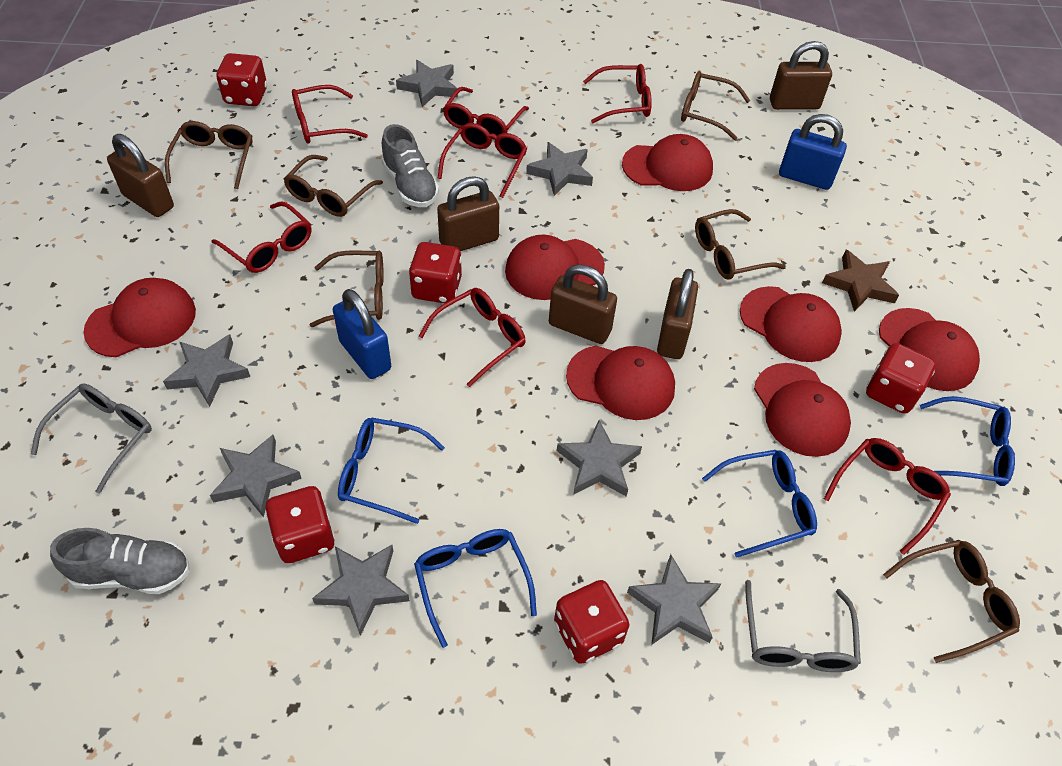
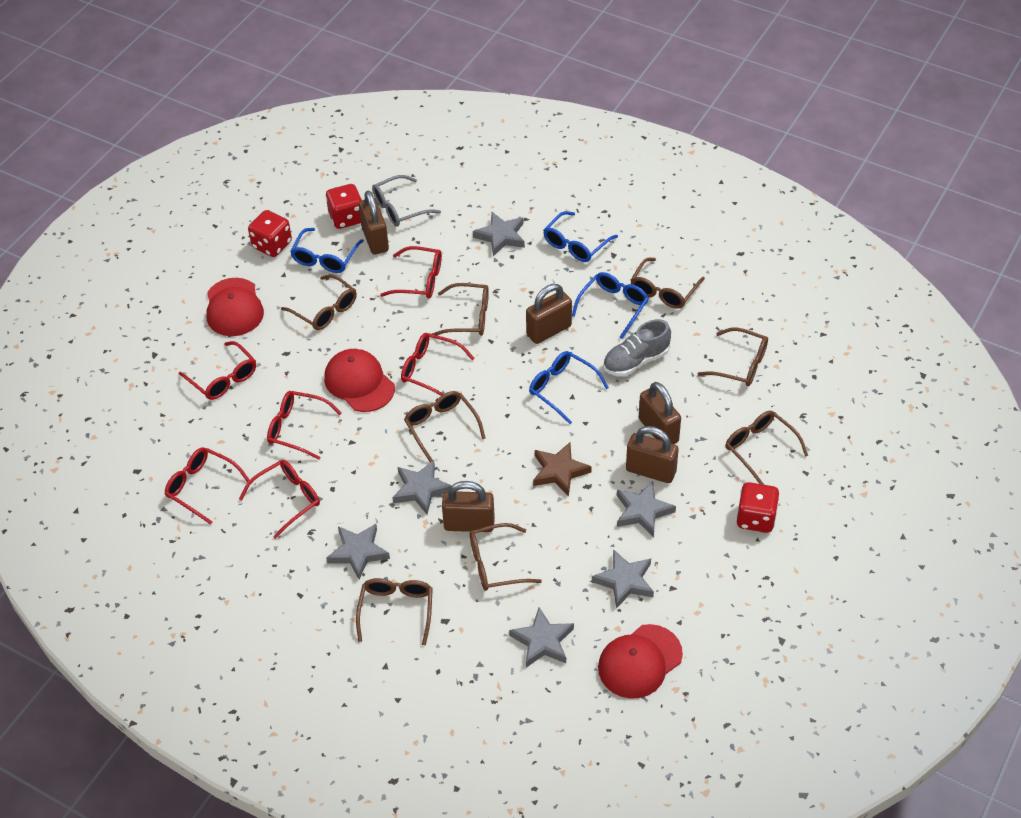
blue padlock: 2 -> 0
brown glasses: 6 -> 8
grey glasses: 2 -> 1
grey shoe: 2 -> 1
grey star: 7 -> 6
red cap: 7 -> 3
red dice: 5 -> 3
red glasses: 7 -> 6

